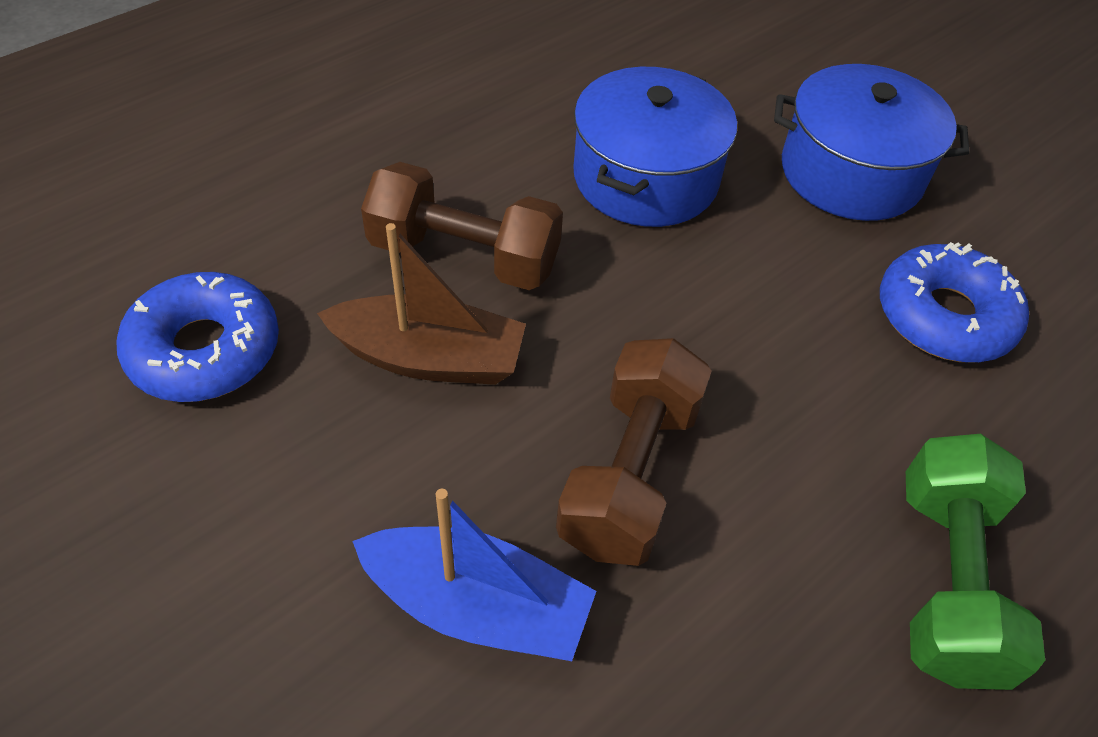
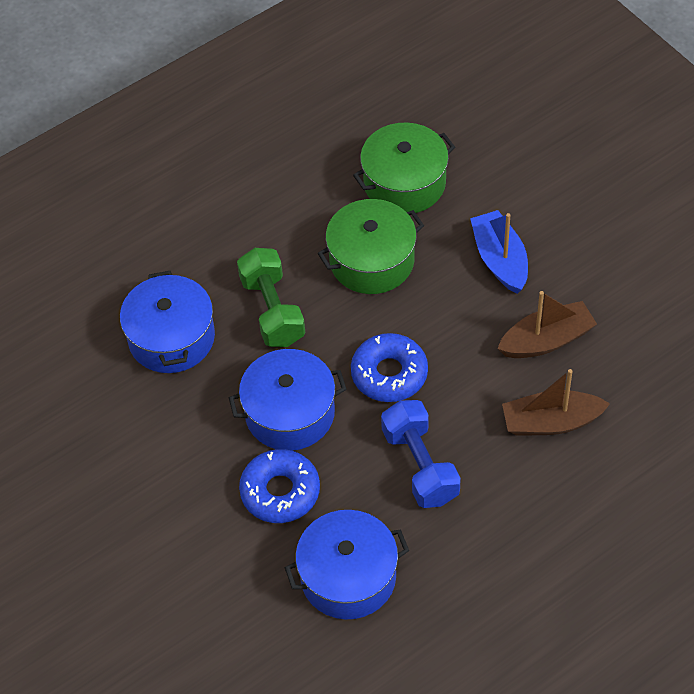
blue dumbbell: 0 -> 1
blue pot: 2 -> 3
brown boat: 1 -> 2
brown dumbbell: 2 -> 0
green pot: 0 -> 2

